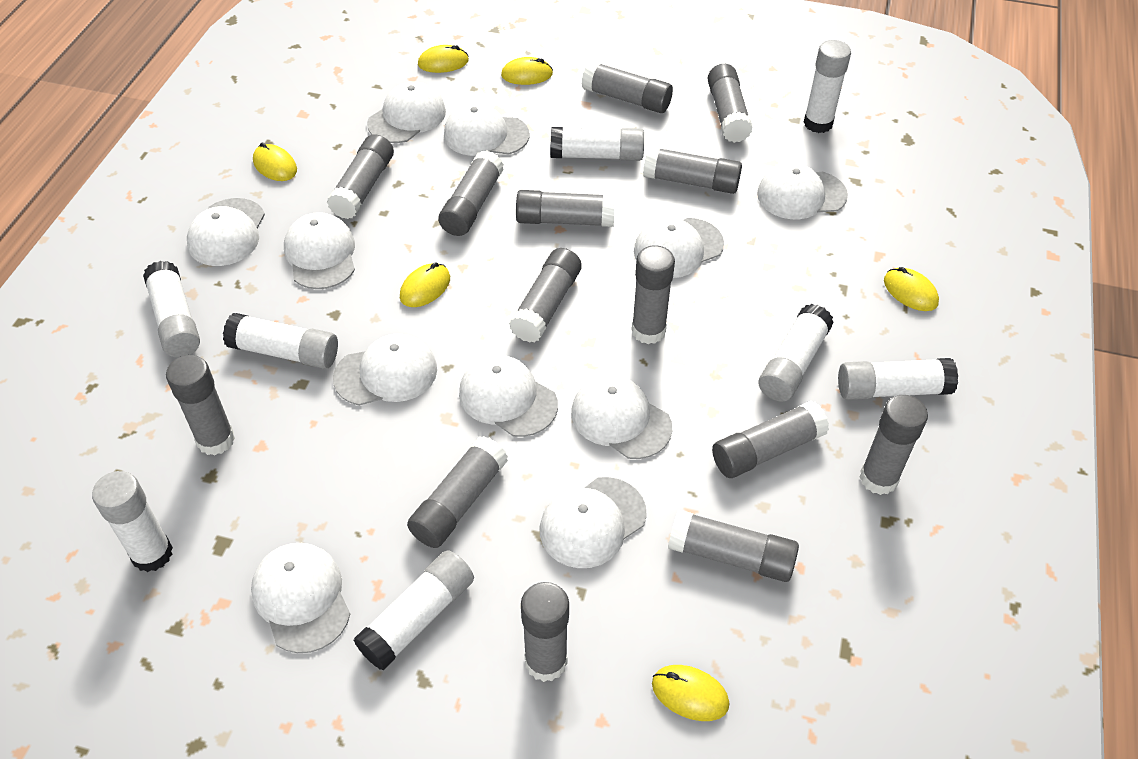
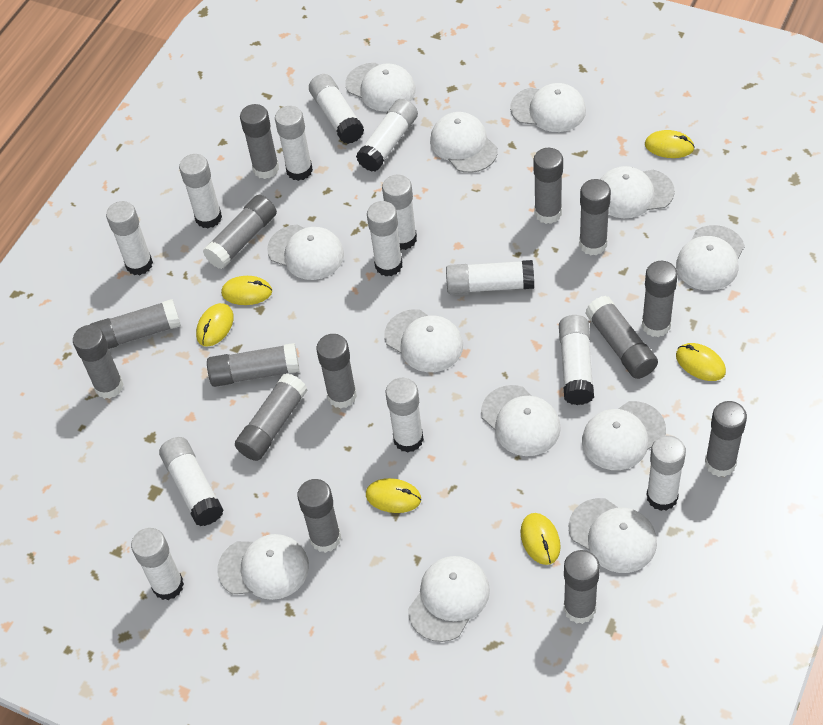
white cap: 11 -> 12
white glue stick: 8 -> 13

